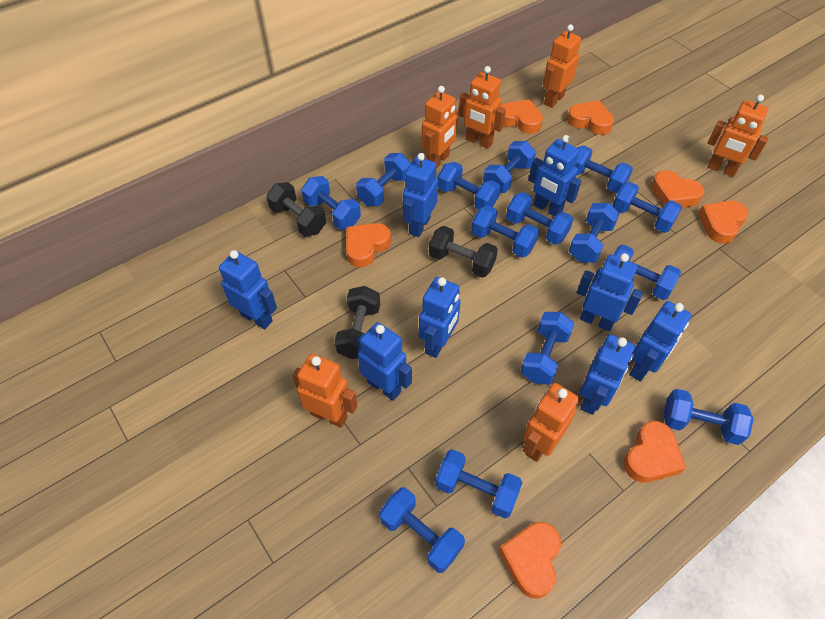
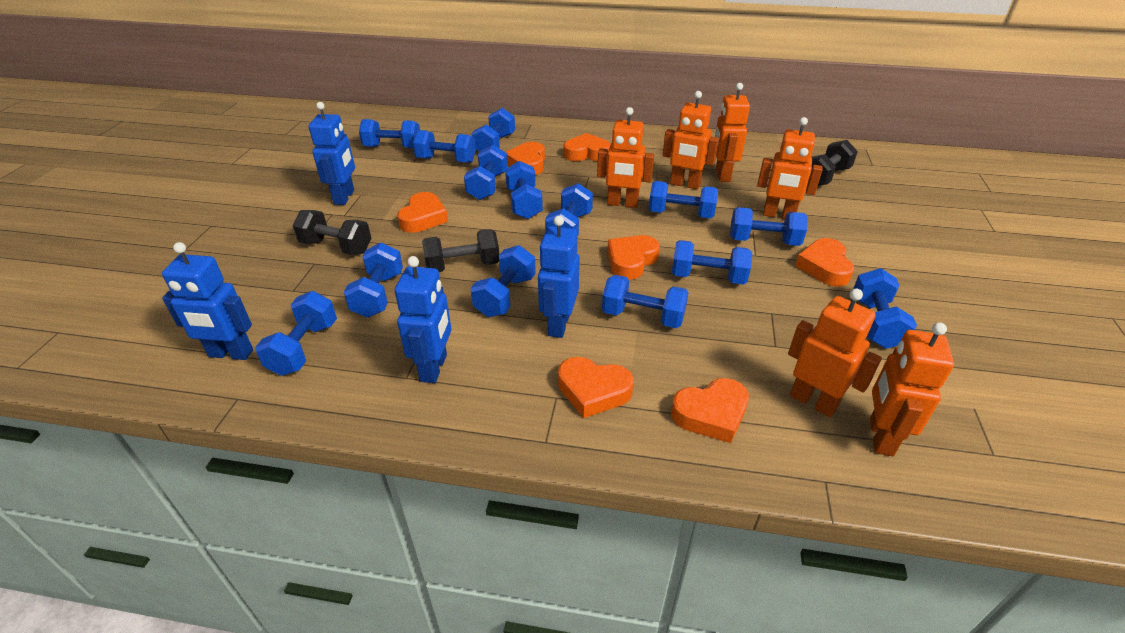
blue robot: 8 -> 4

